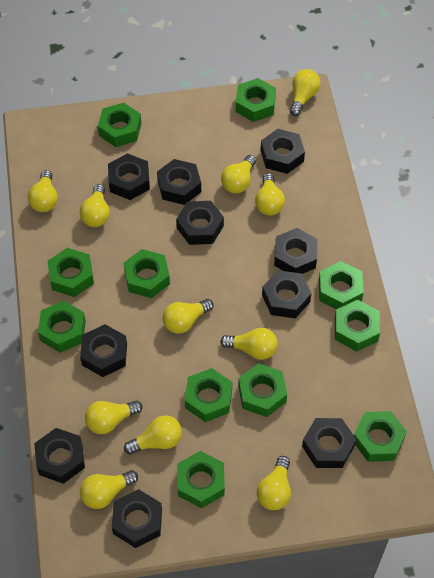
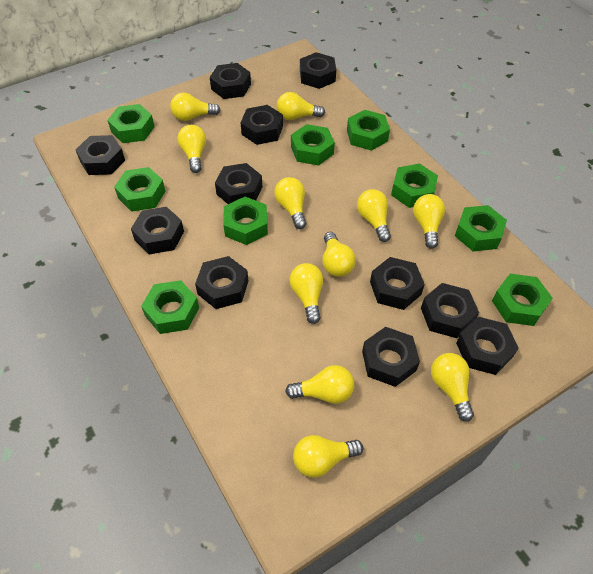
black nut: 10 -> 11
green nut: 11 -> 9

